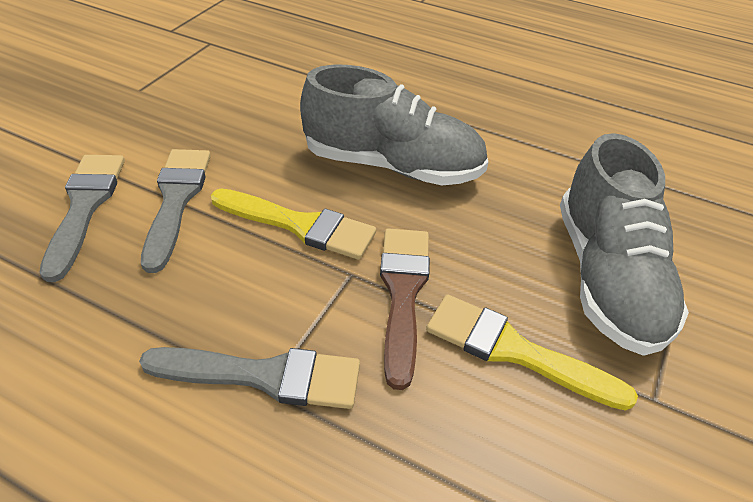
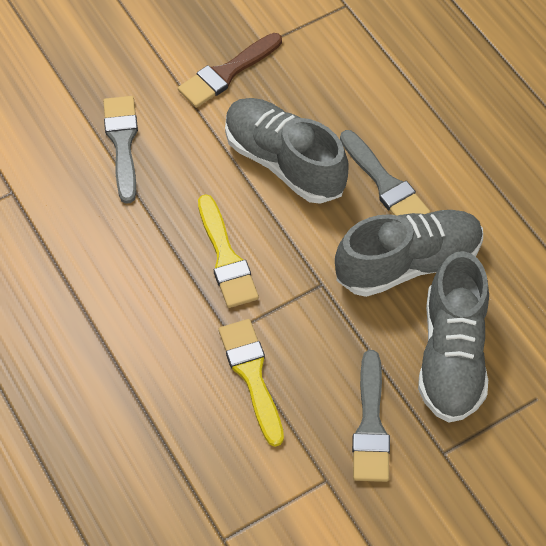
grey shoe: 2 -> 3

